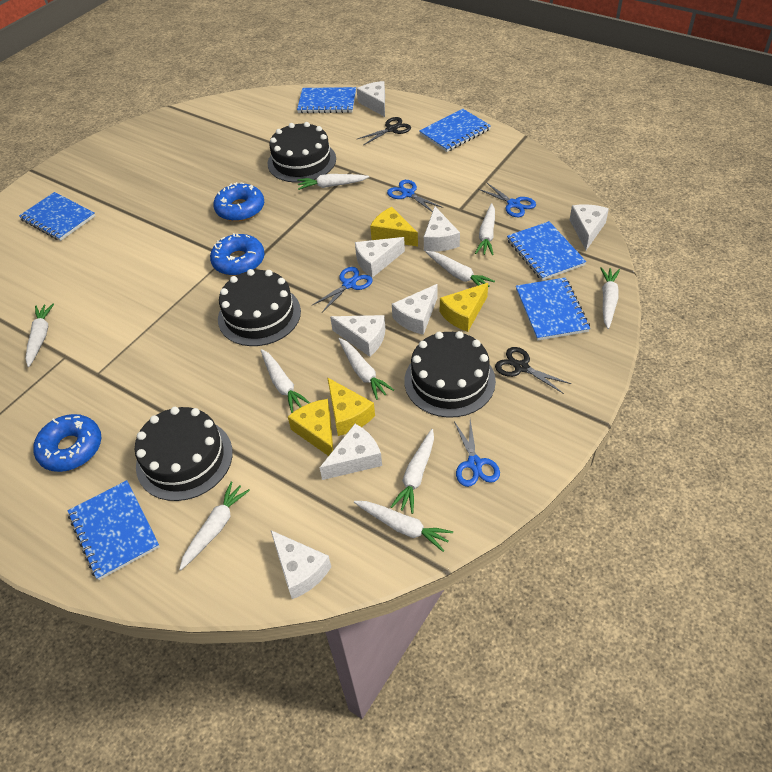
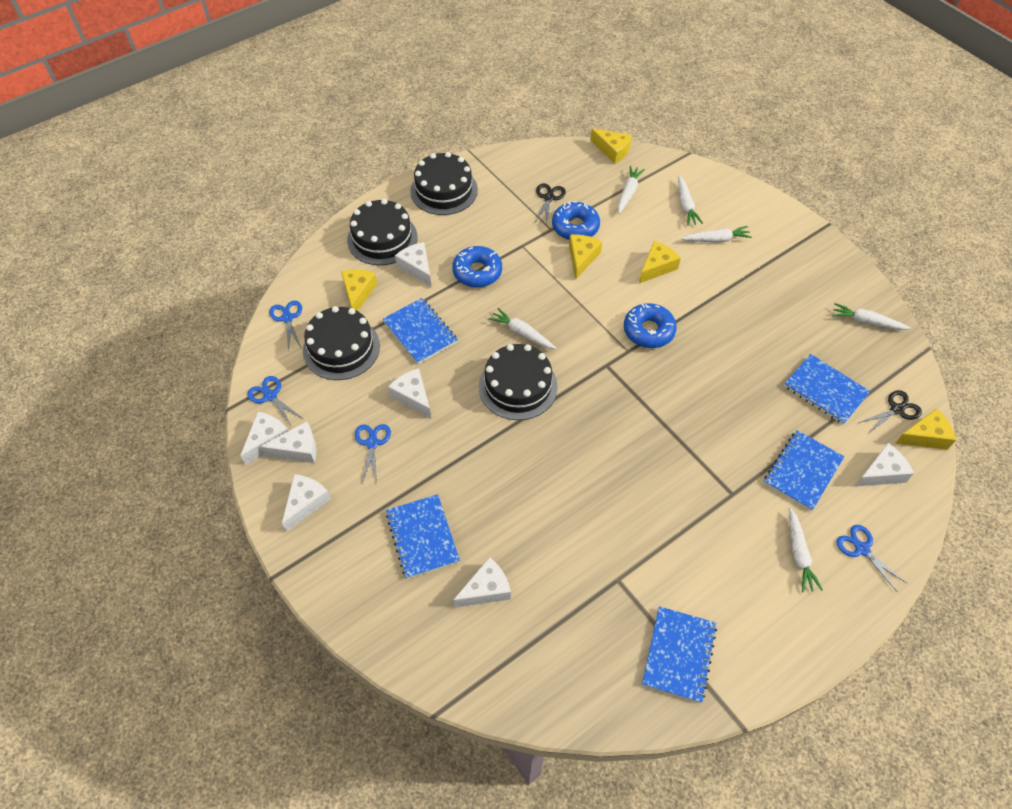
blue notebook: 6 -> 5
white carrot: 10 -> 6
white cheese: 8 -> 7
yellow cheese: 4 -> 5

